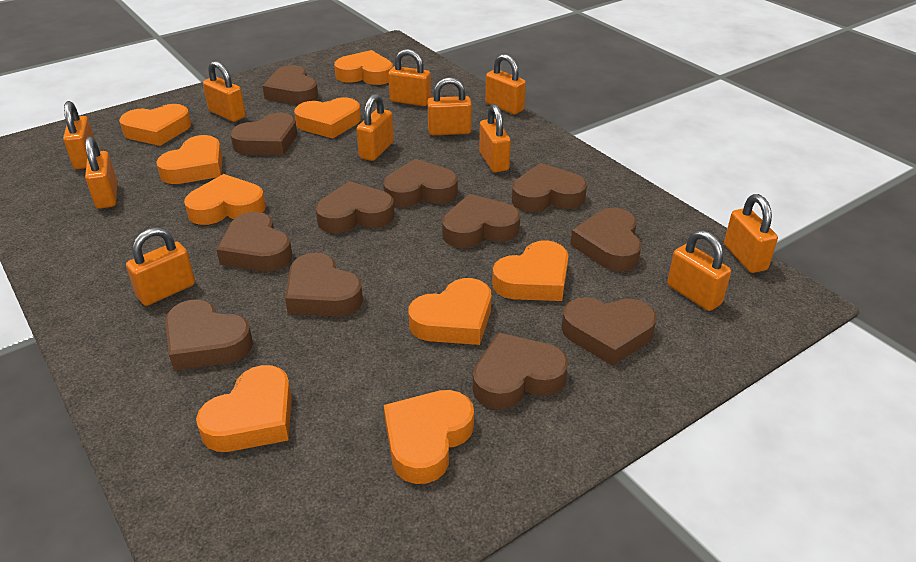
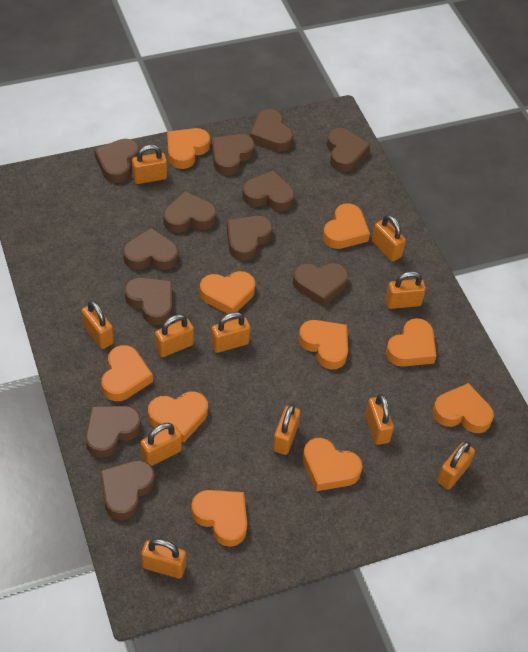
orange heart: 9 -> 10

